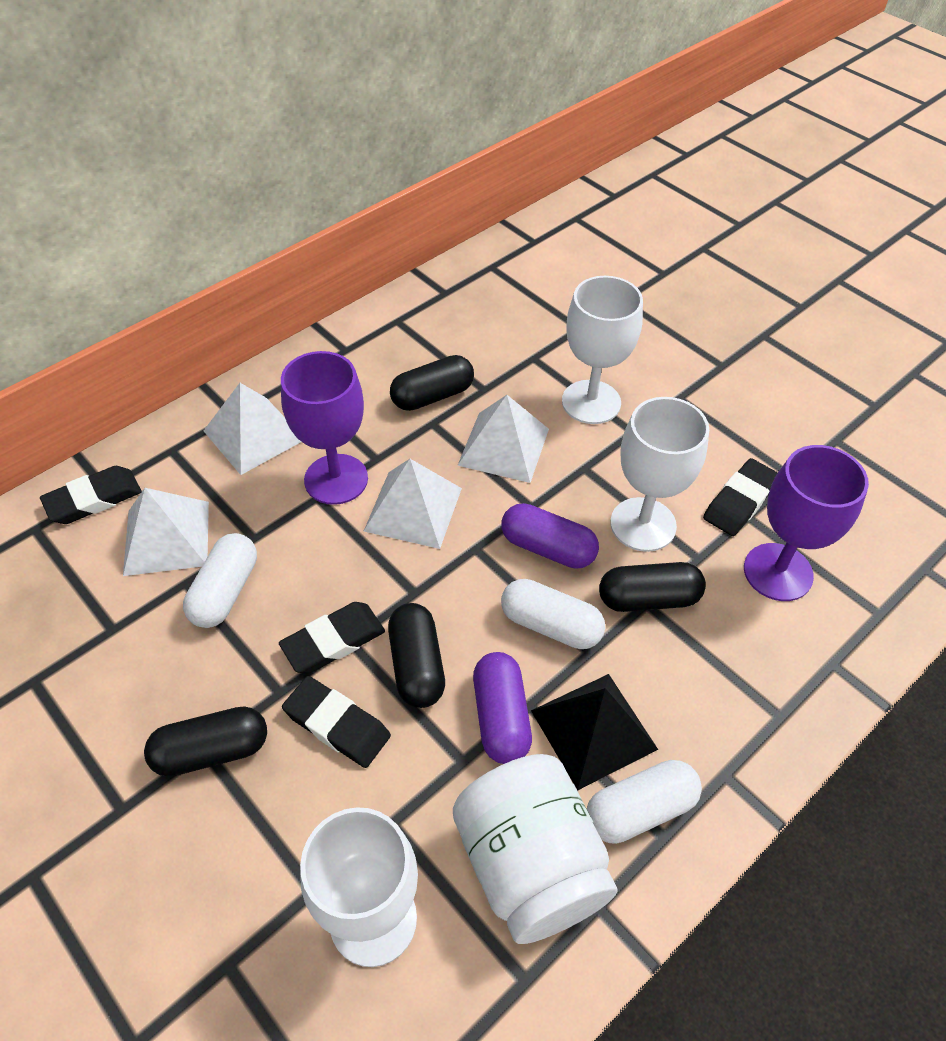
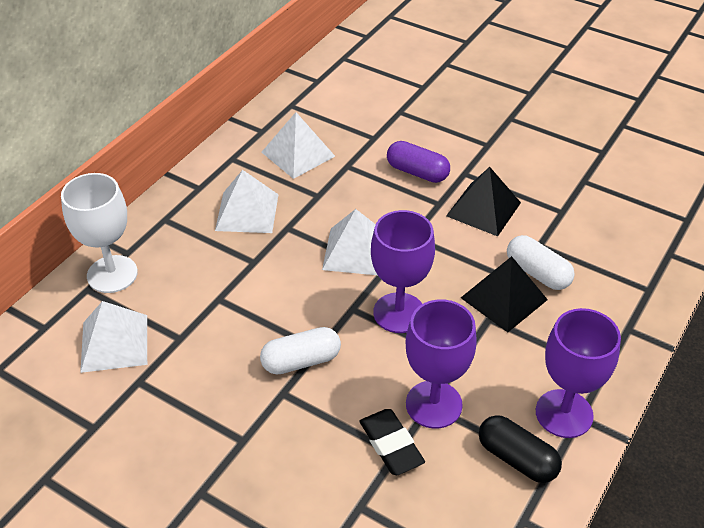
black capsule: 4 -> 1
black eraser: 4 -> 1
black pyramid: 1 -> 2
purple capsule: 2 -> 1
purple goblet: 2 -> 3
white capsule: 3 -> 2
white goblet: 3 -> 1
white jar: 1 -> 0

